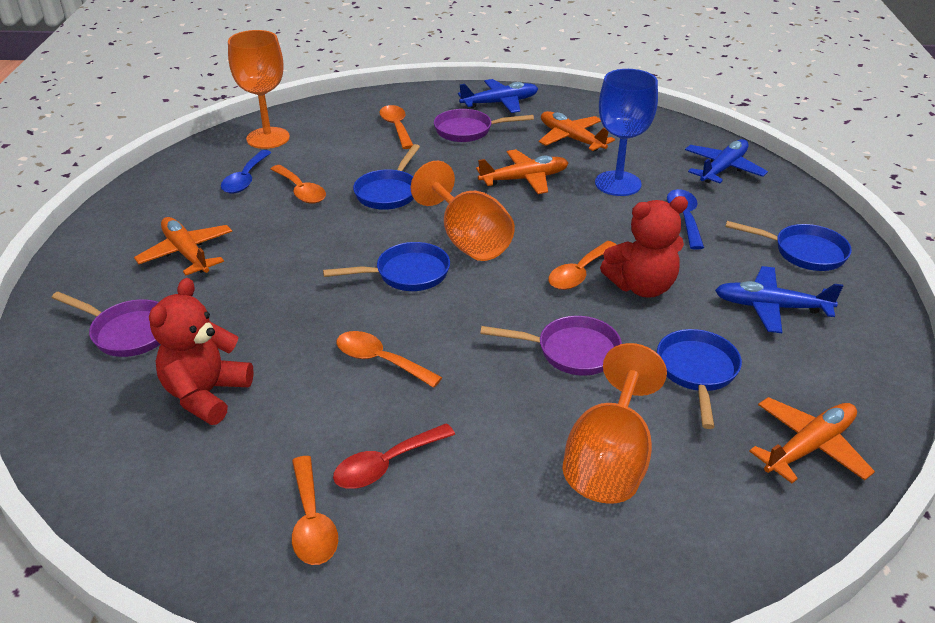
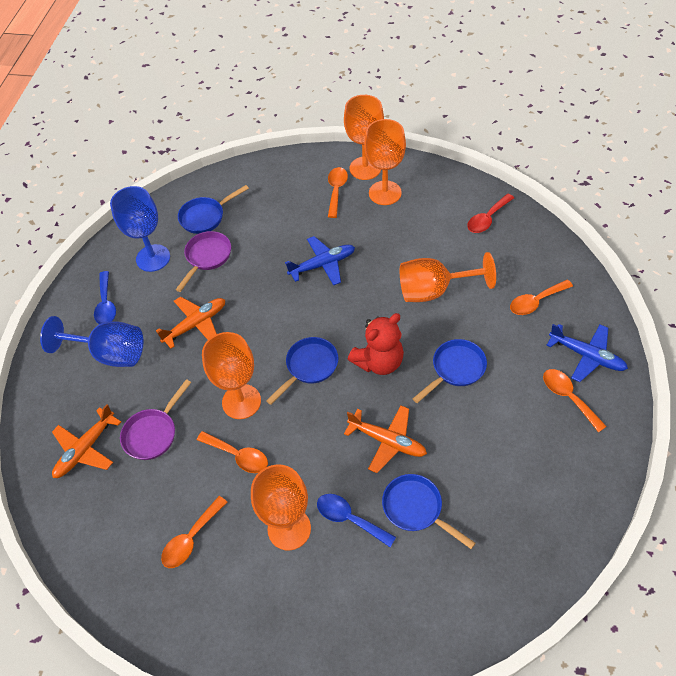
blue goblet: 1 -> 2
blue plane: 3 -> 2
orange goblet: 3 -> 5
orange plane: 4 -> 3
purple pan: 3 -> 2
red teddy bear: 2 -> 1

